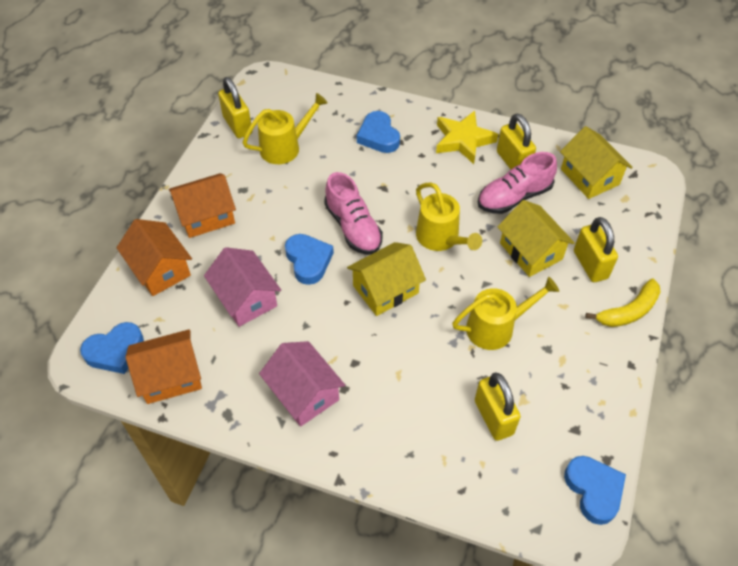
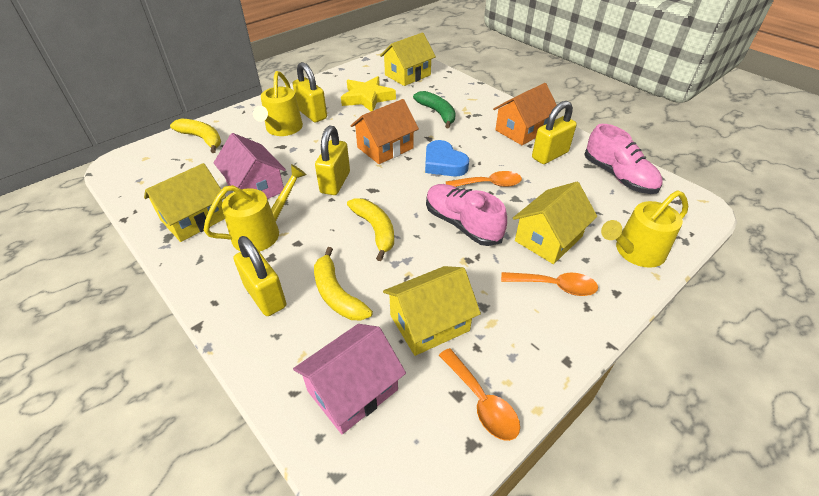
blue heart: 4 -> 1
green banana: 0 -> 1
orange house: 3 -> 2
orange spoon: 0 -> 3
yellow banana: 1 -> 3
yellow house: 3 -> 4

